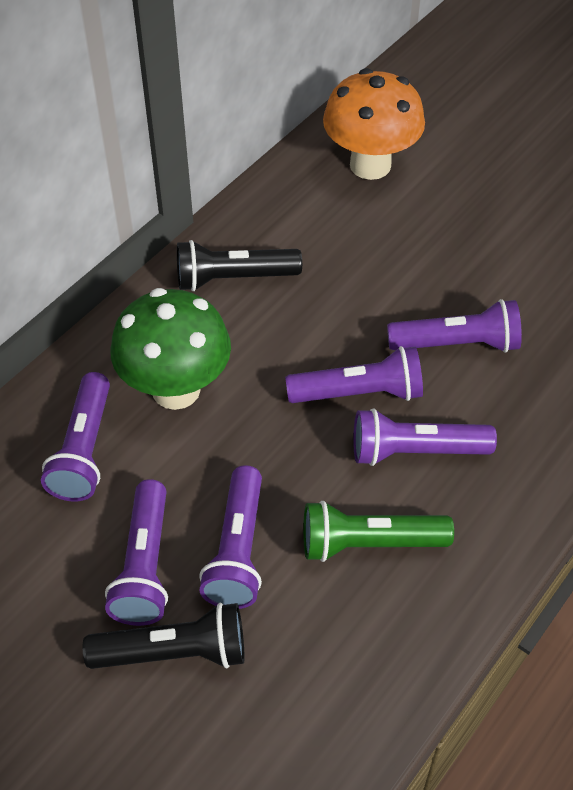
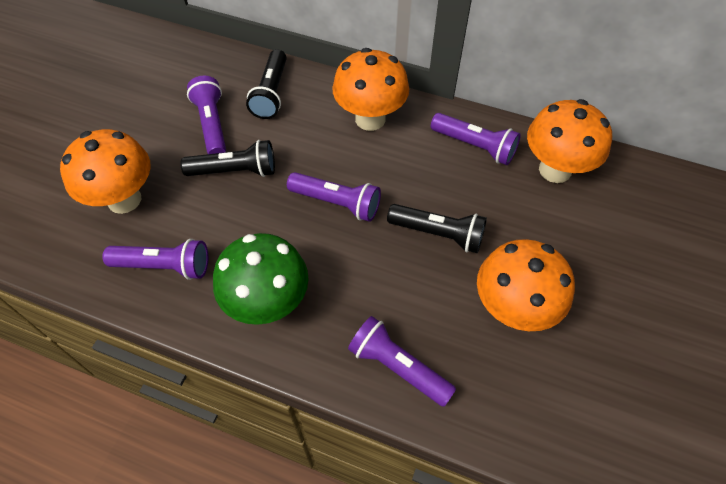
black flashlight: 2 -> 3
green flashlight: 1 -> 0
orange mushroom: 1 -> 4
purple flashlight: 6 -> 5

